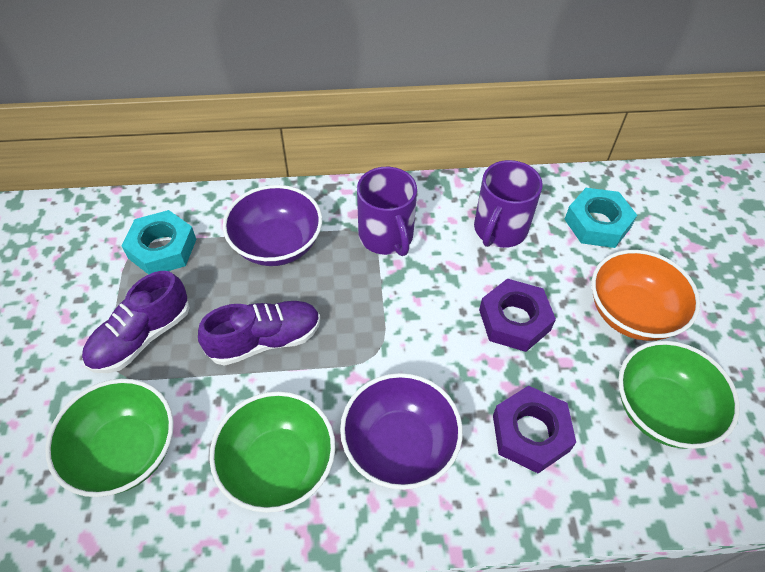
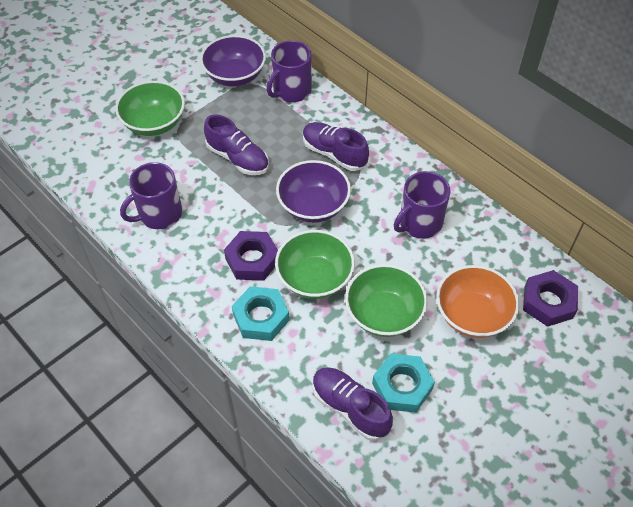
purple mug: 2 -> 3
purple shoe: 2 -> 3

